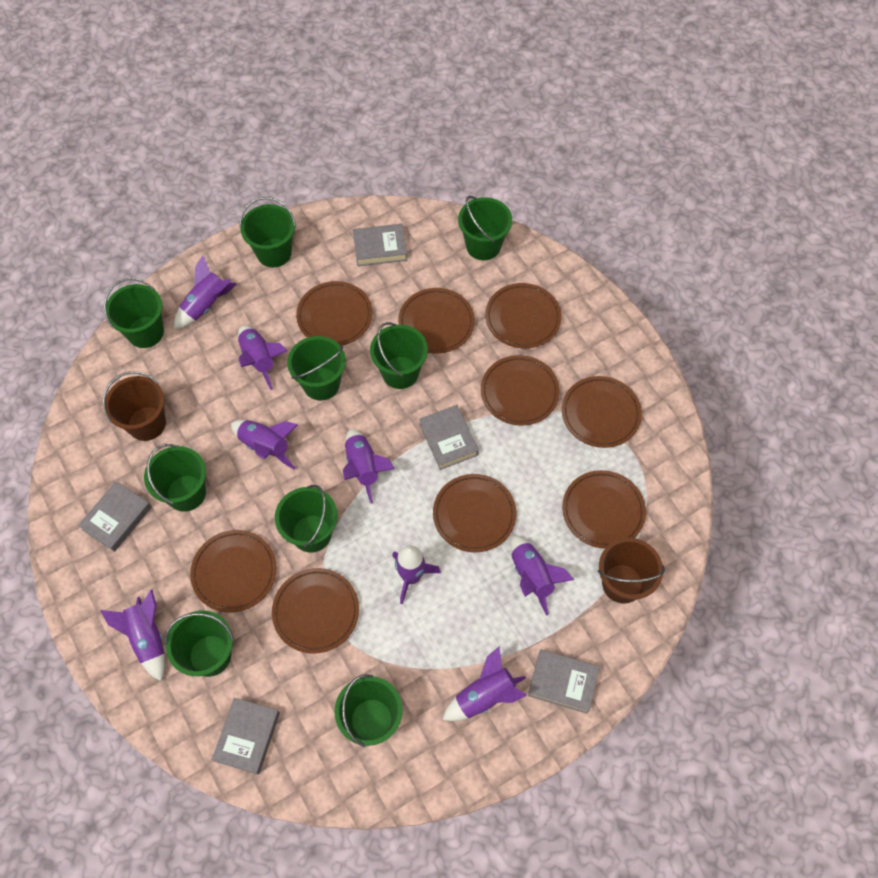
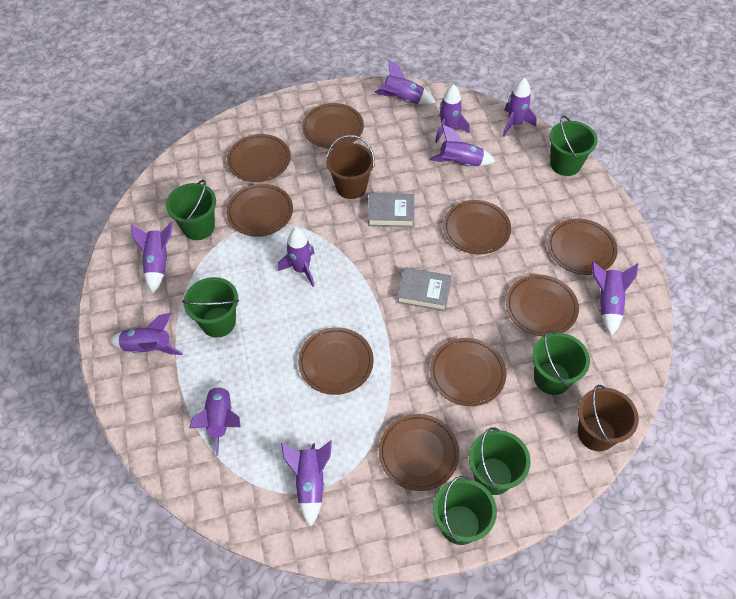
green bucket: 9 -> 6
grey book: 5 -> 2
purple rocket: 8 -> 10

